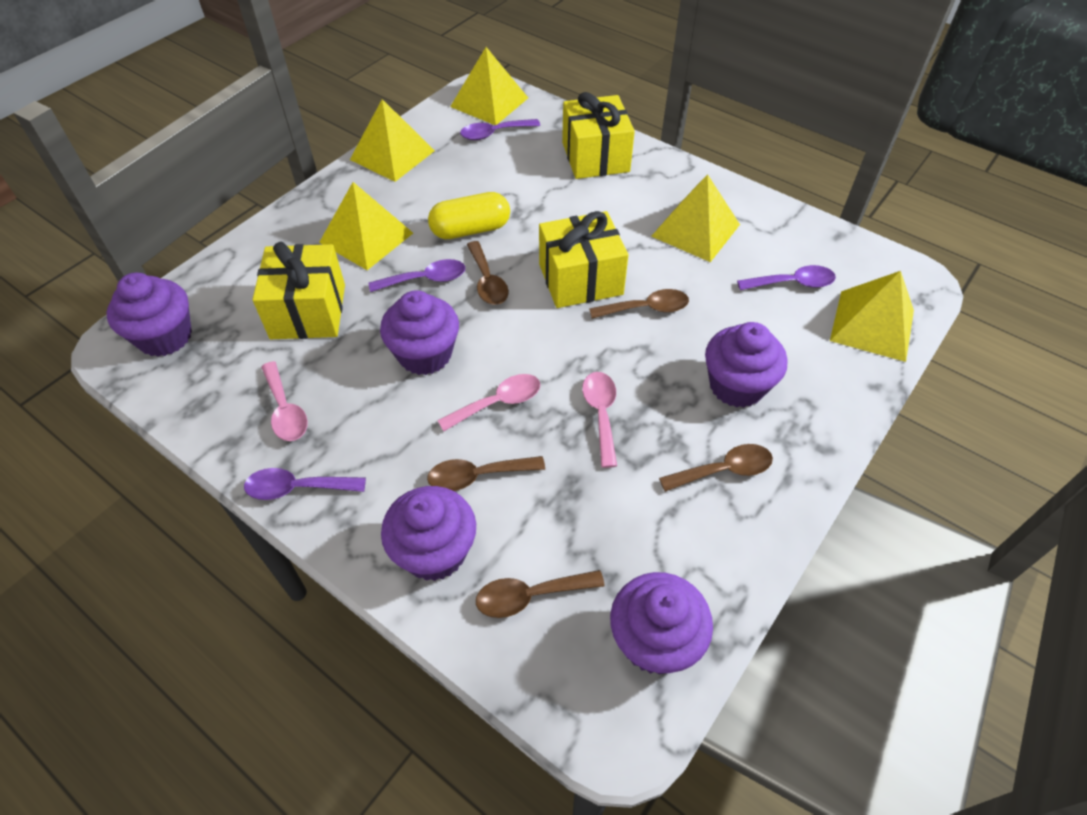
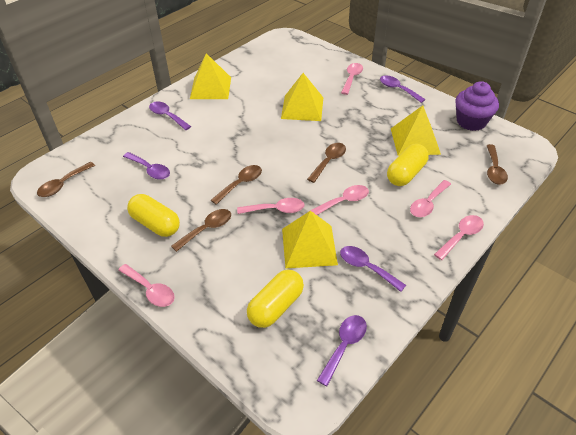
pink spoon: 3 -> 6
purple cupcake: 5 -> 1
purple spoon: 4 -> 5
yellow capsule: 1 -> 3
yellow gift: 3 -> 0
yellow pyramid: 5 -> 4

